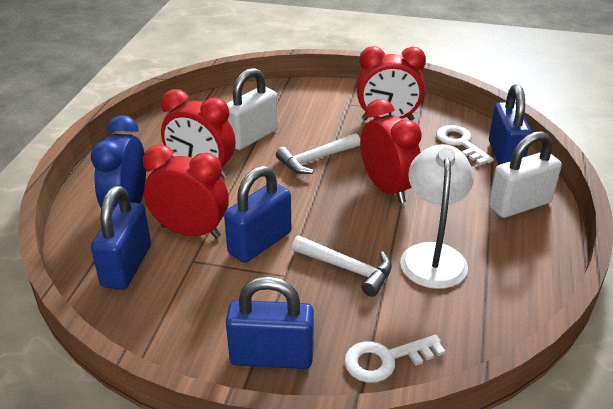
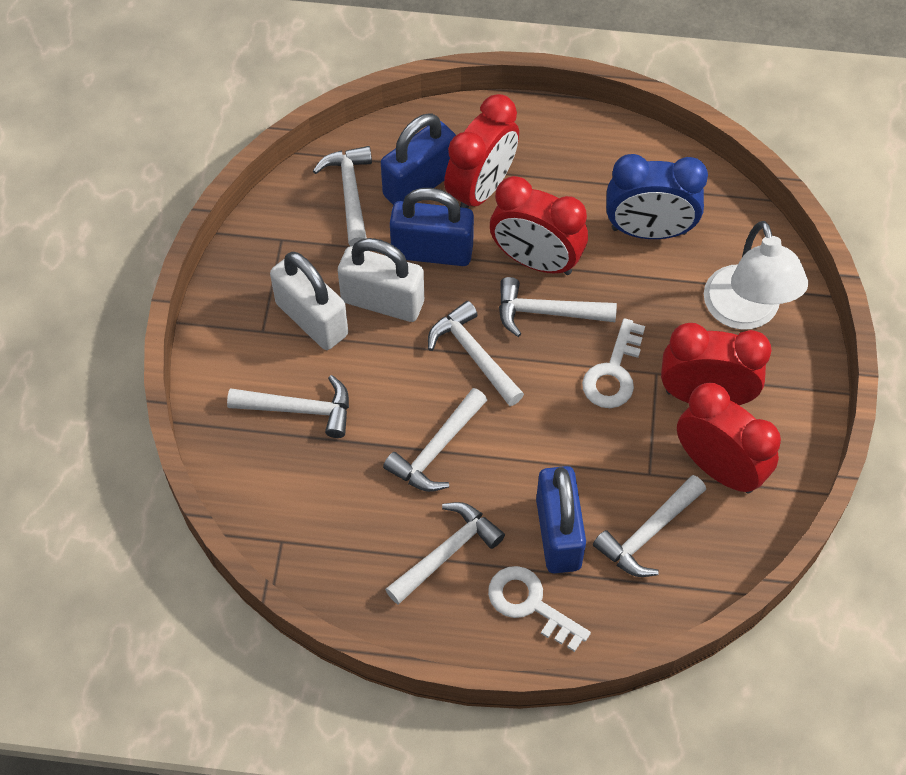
blue padlock: 4 -> 3
white hammer: 2 -> 7

